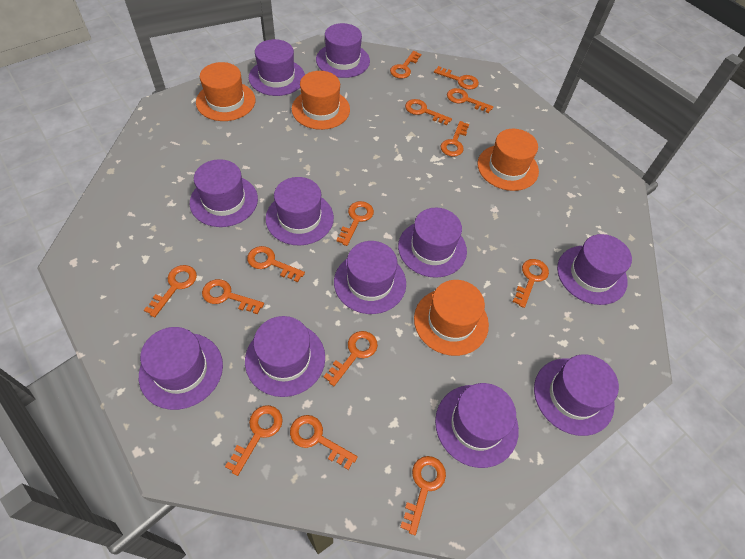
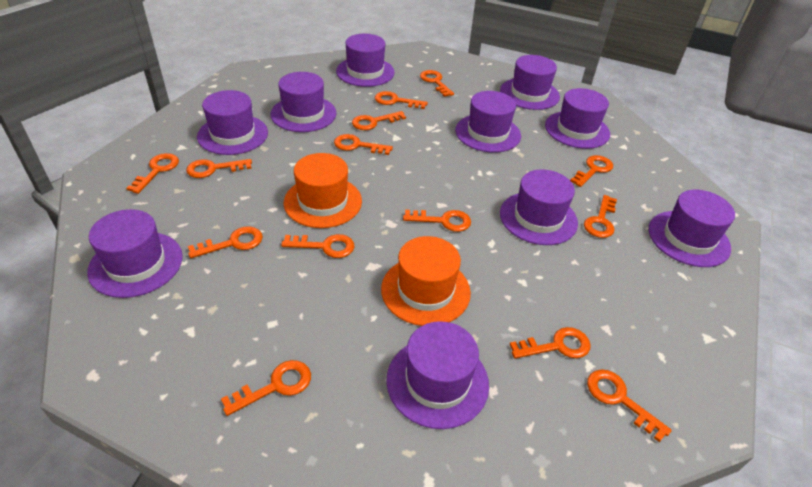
orange hat: 4 -> 2
purple hat: 11 -> 10

